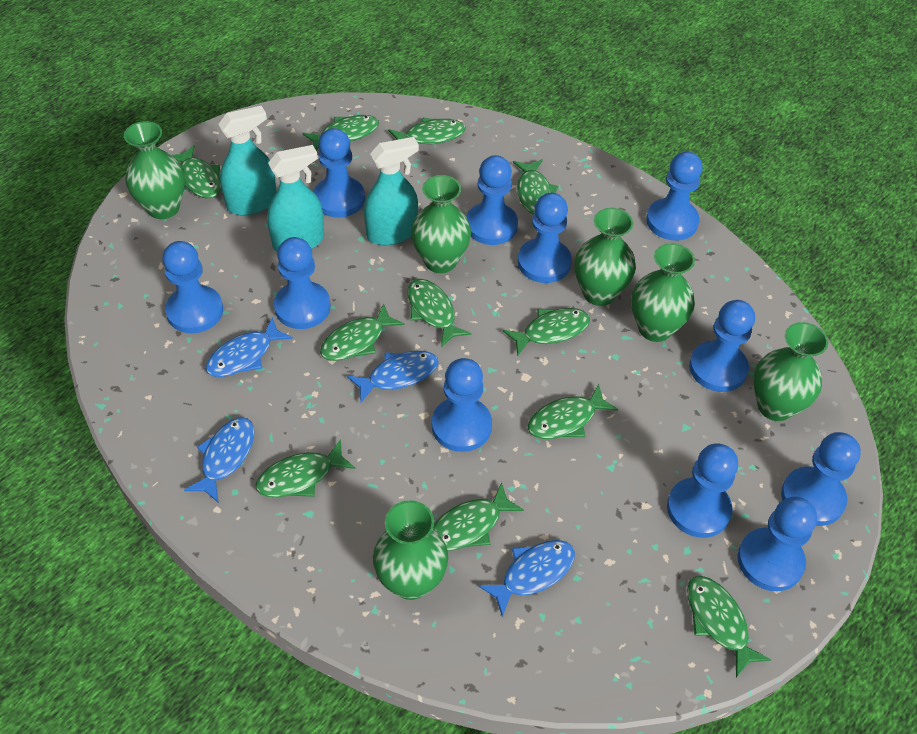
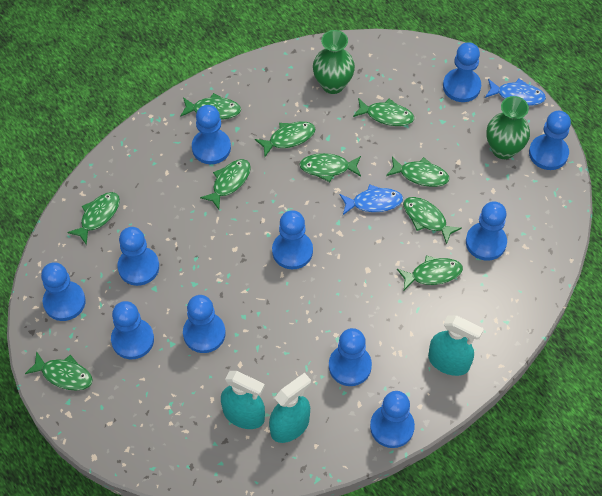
blue fish: 4 -> 2
green fish: 11 -> 10
green vase: 6 -> 2

